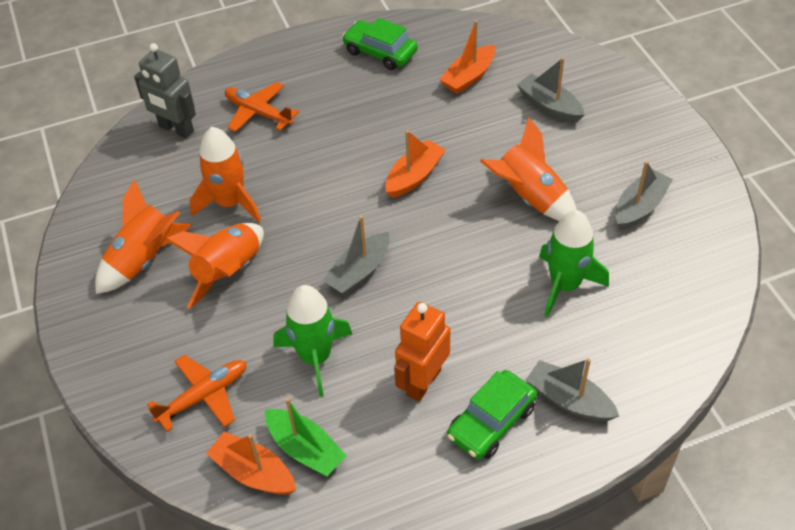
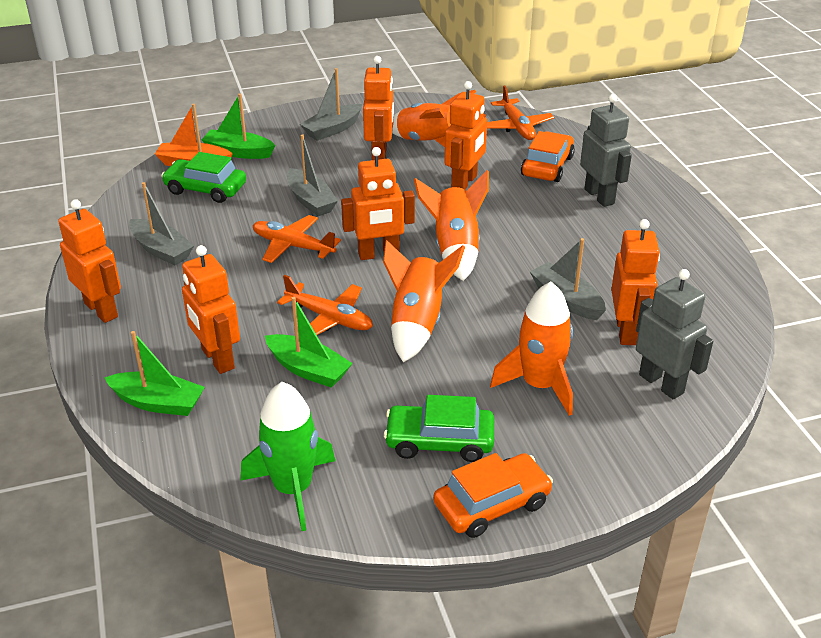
green boat: 1 -> 3
green rocket: 2 -> 1
grey robot: 1 -> 2
orange boat: 3 -> 1
orange car: 0 -> 2
orange plane: 2 -> 3
orange robot: 1 -> 6

